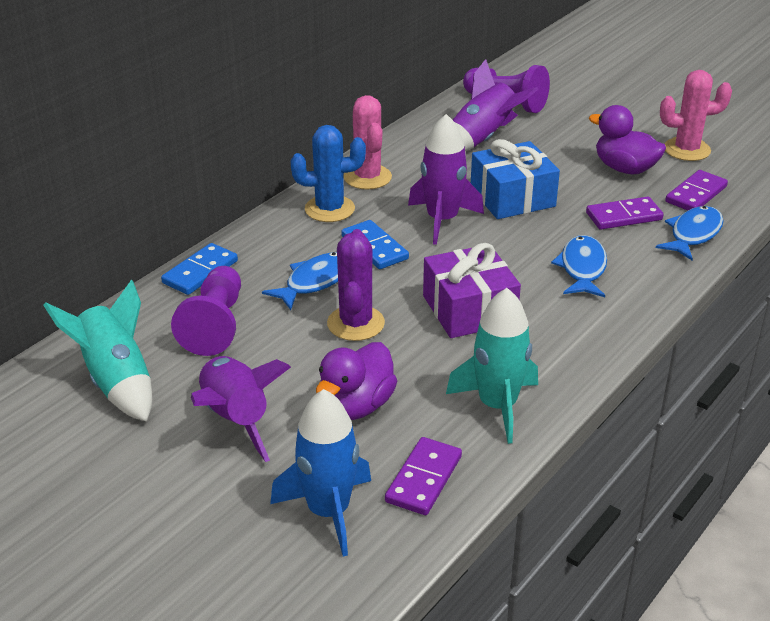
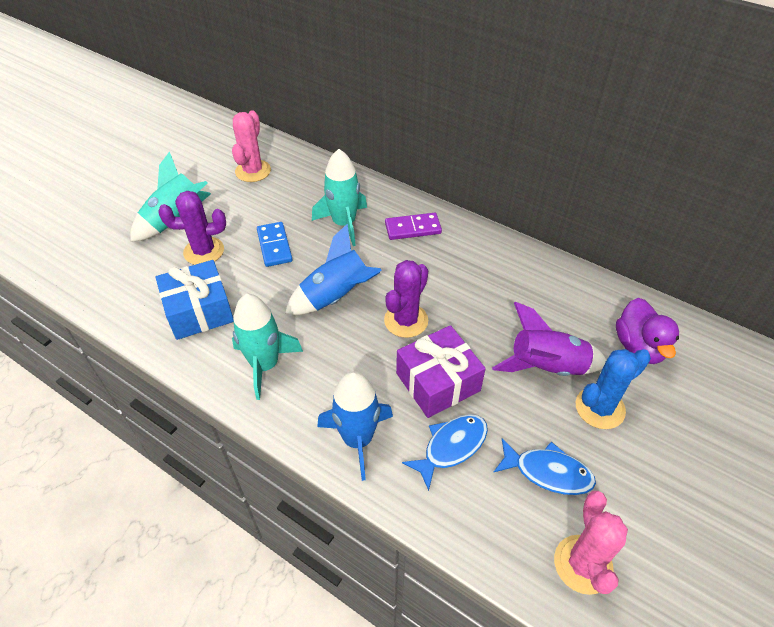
blue domino: 2 -> 1
blue fish: 3 -> 2
blue rocket: 1 -> 2
purple cactus: 1 -> 2
purple domino: 3 -> 1
purple duck: 2 -> 1
purple pawn: 2 -> 0
purple rocket: 3 -> 1
turquoise rocket: 2 -> 3

